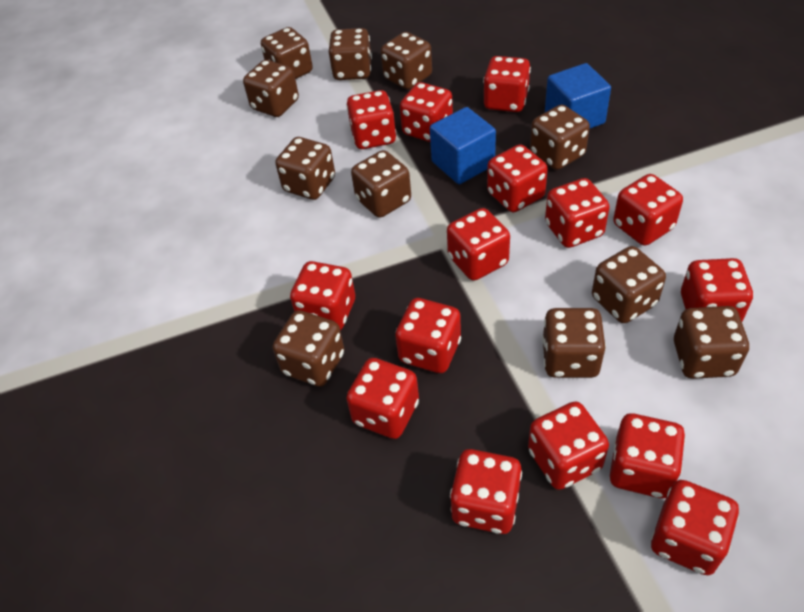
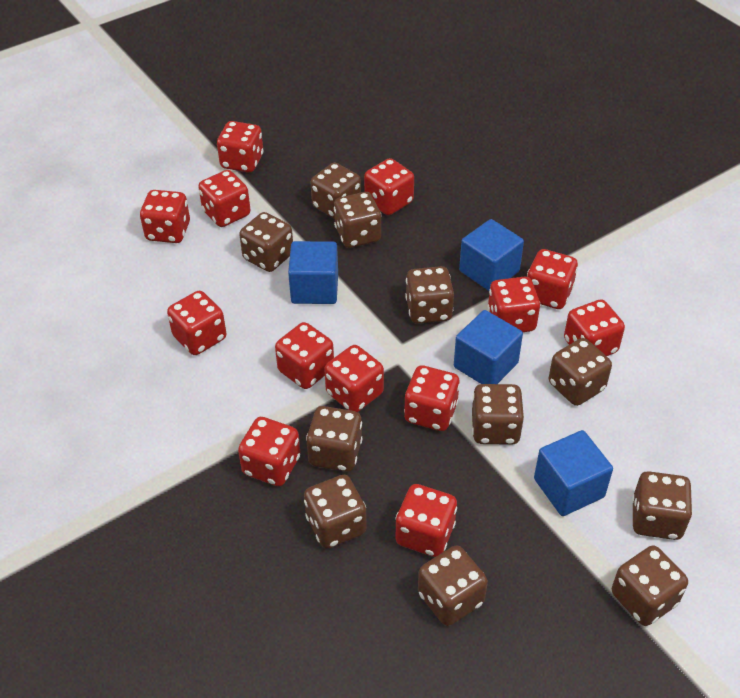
blue cube: 2 -> 4
red dice: 15 -> 13

